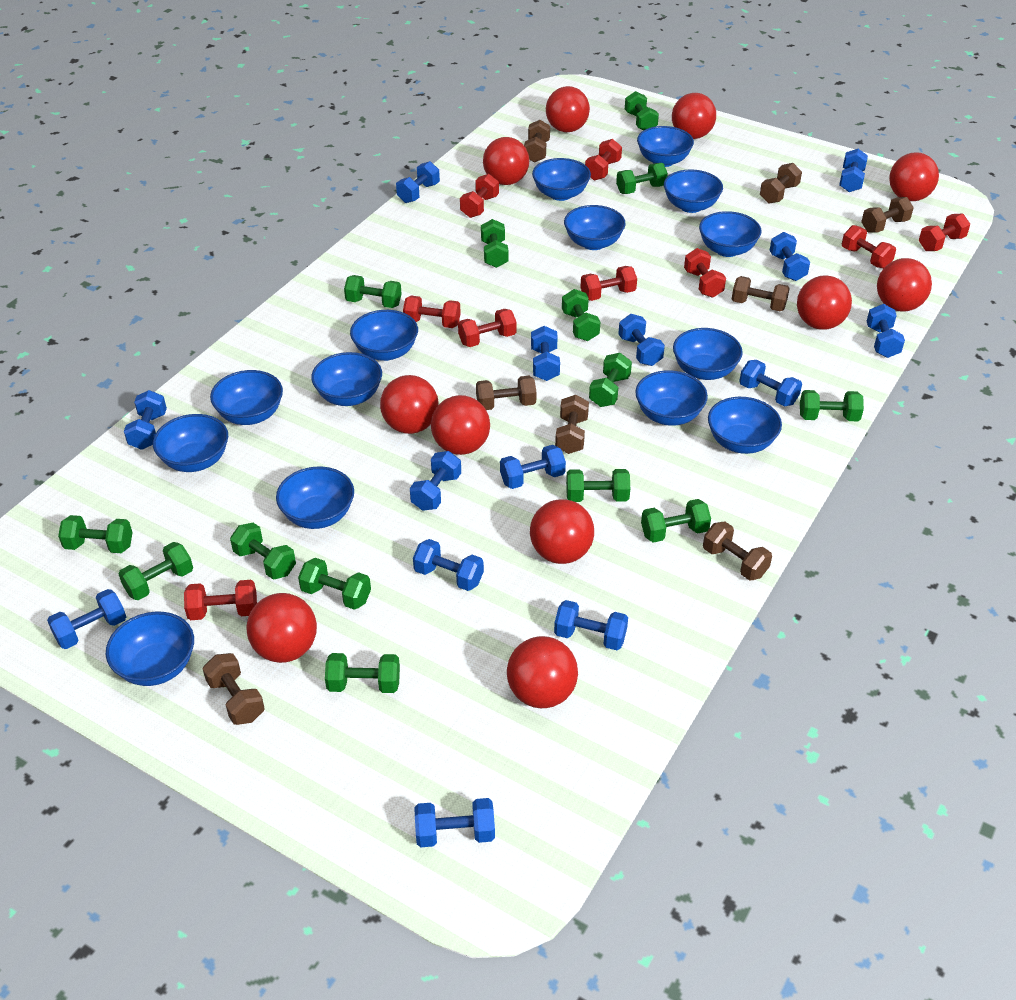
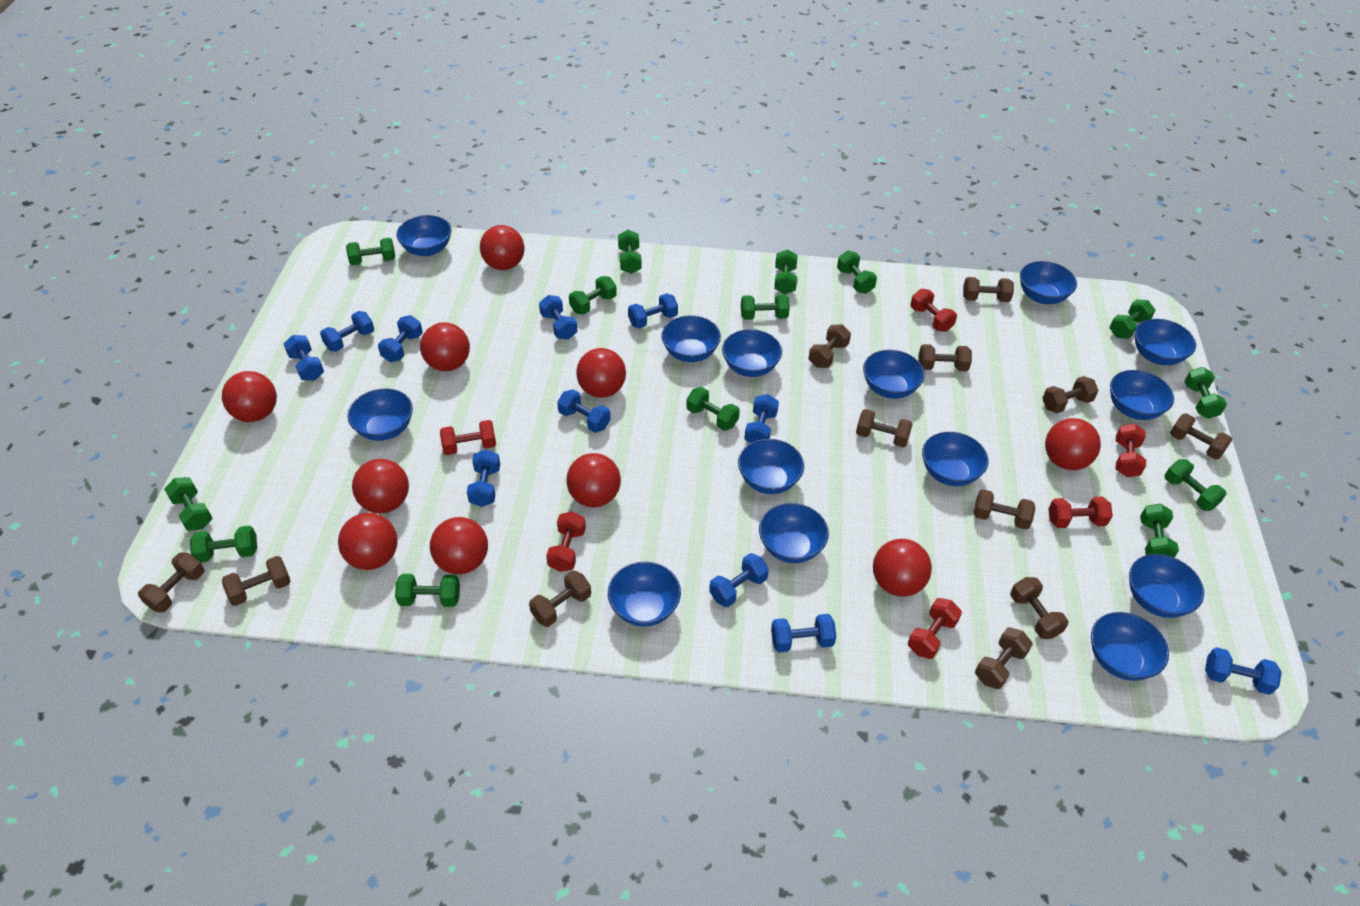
blue dumbbell: 14 -> 11
brown dumbbell: 8 -> 12
red ball: 11 -> 10
red dumbbell: 9 -> 6

